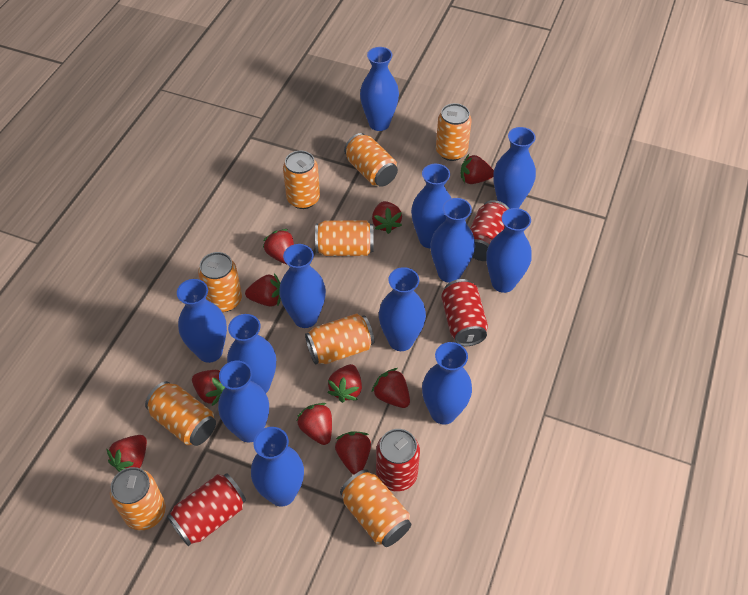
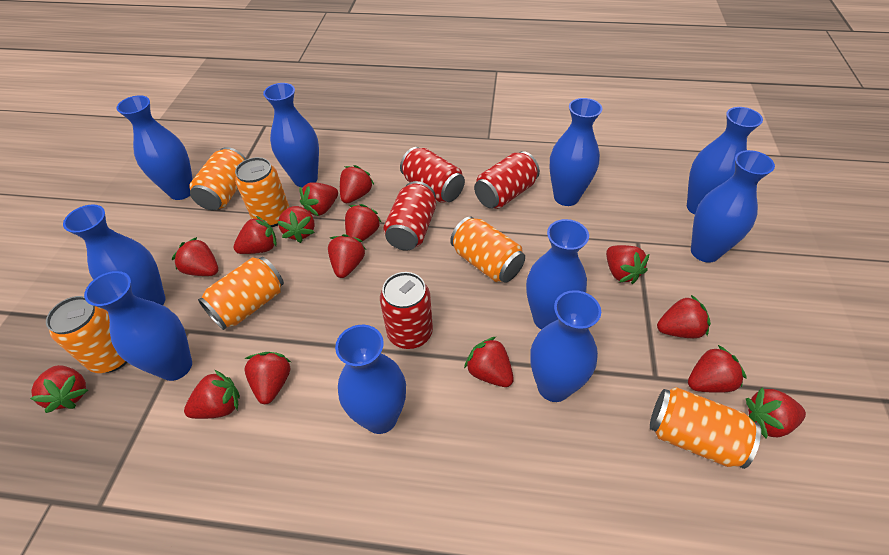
blue vase: 12 -> 10
orange can: 9 -> 6
red strawberry: 10 -> 15

